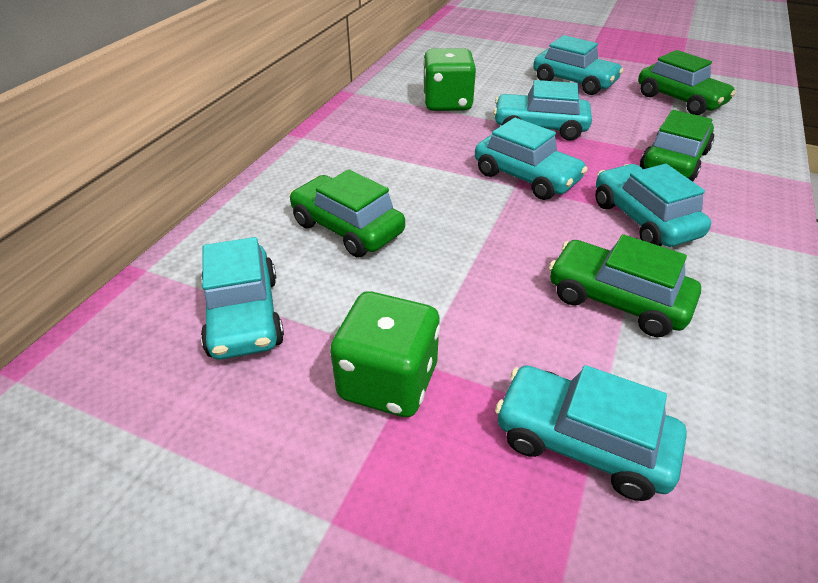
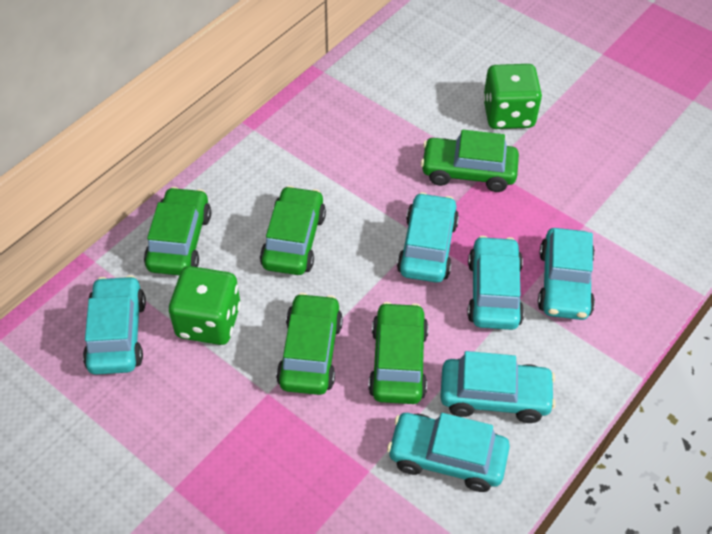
green car: 4 -> 5

